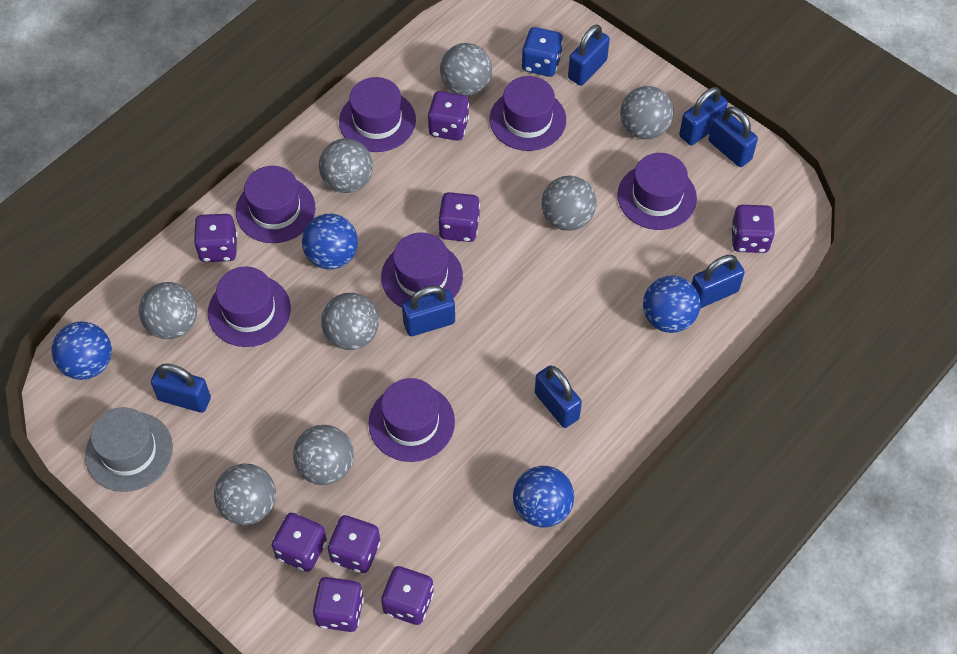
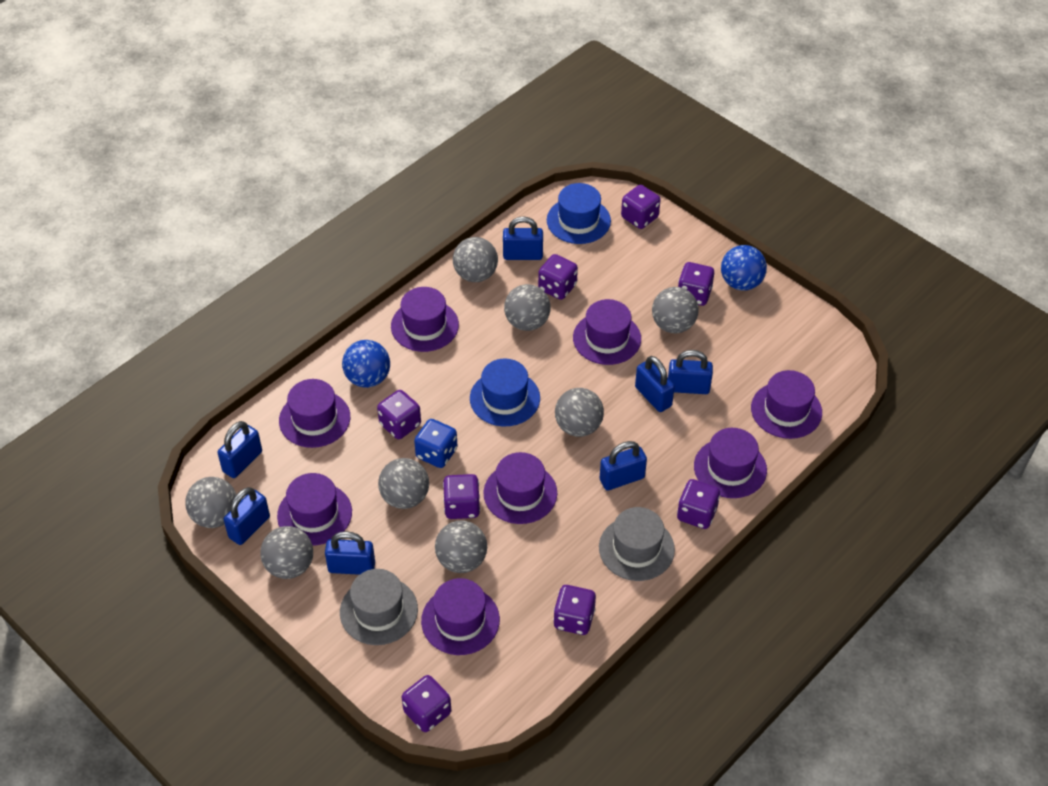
blue ball: 4 -> 2
blue hat: 0 -> 2
grey hat: 1 -> 2
purple hat: 7 -> 8

